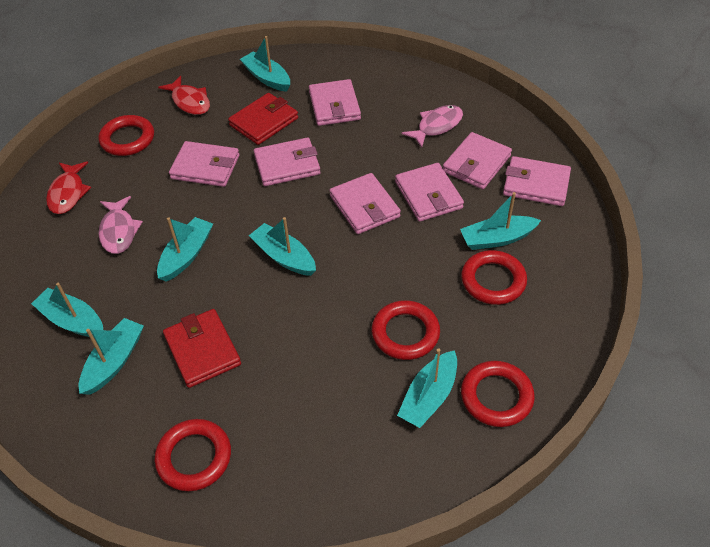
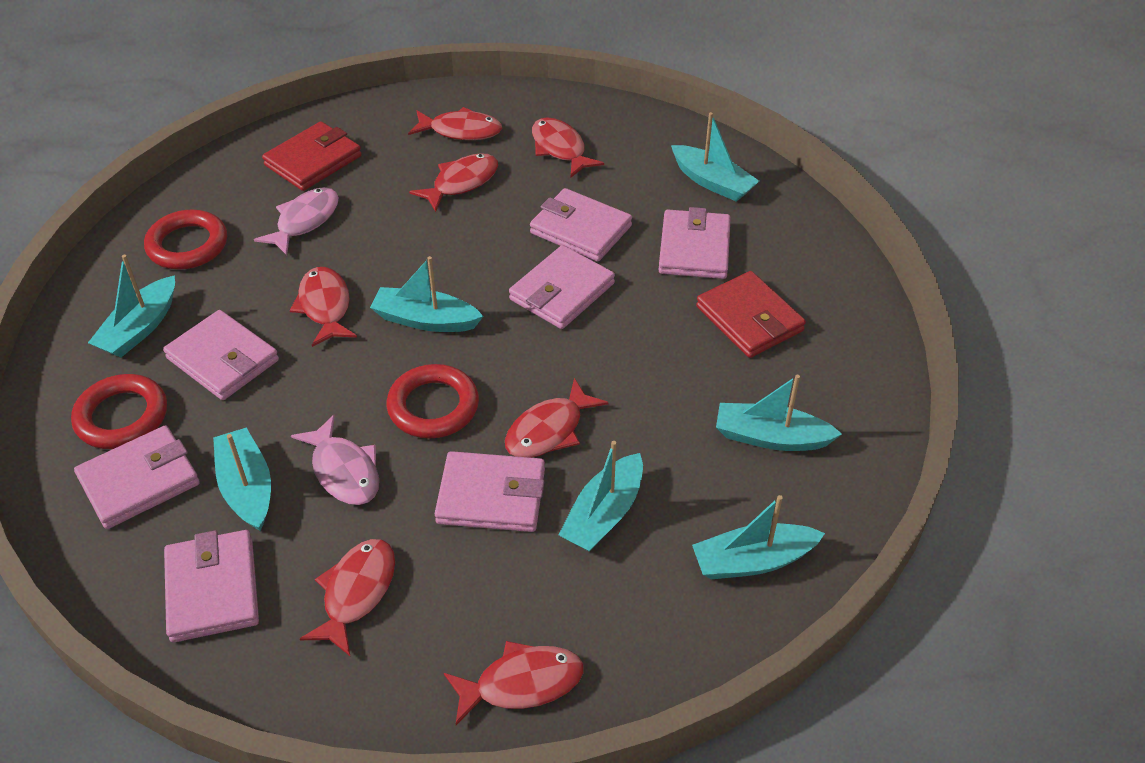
red fish: 2 -> 7
red ring: 5 -> 3

